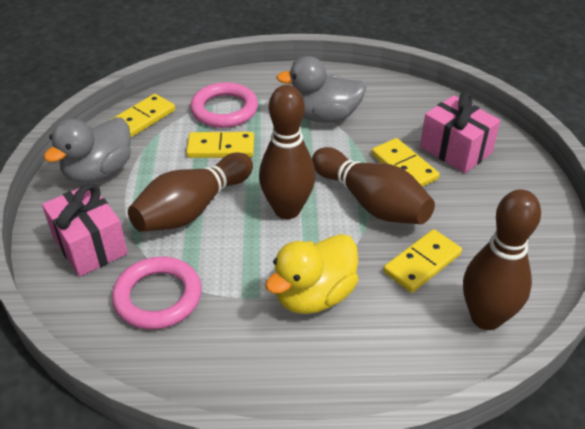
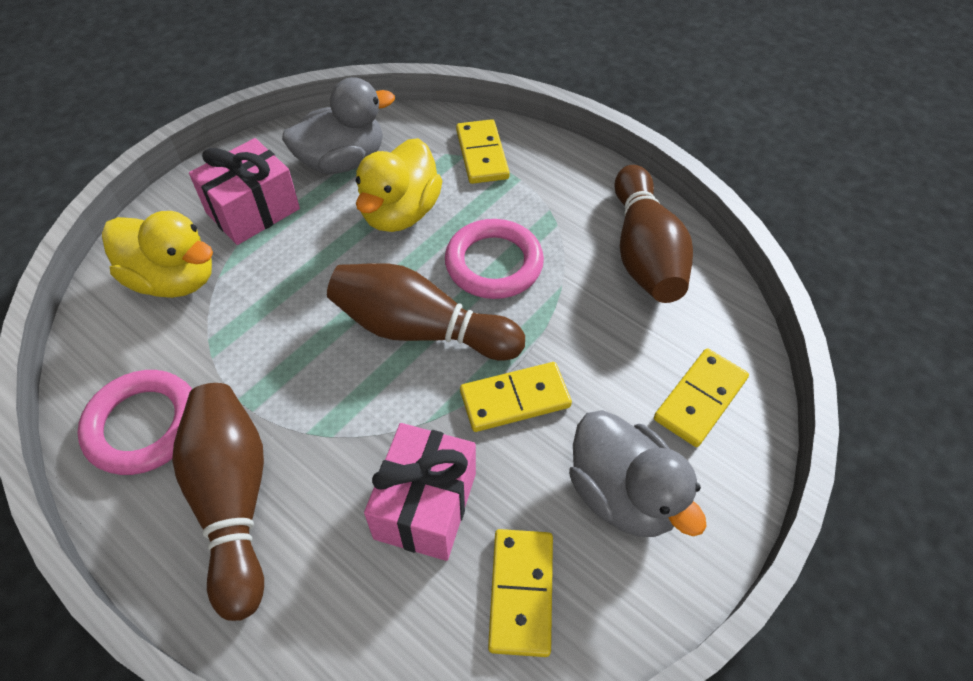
brown bowling pin: 4 -> 3
yellow duck: 1 -> 2

